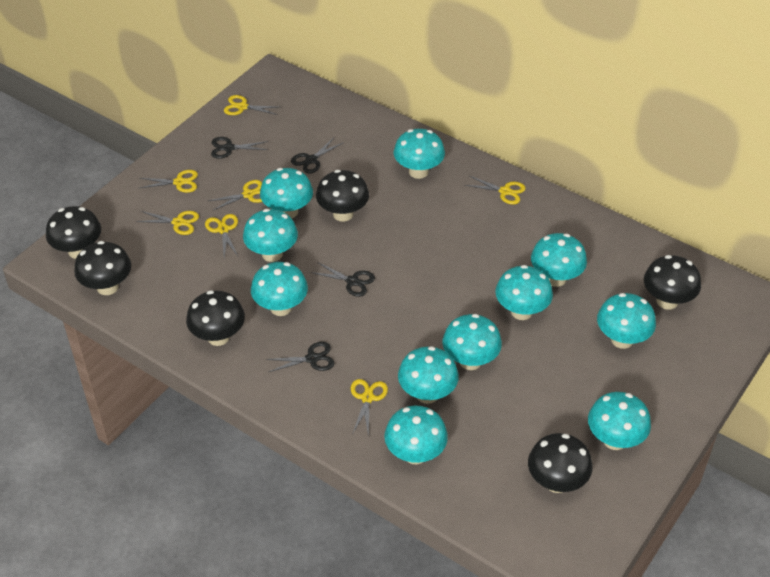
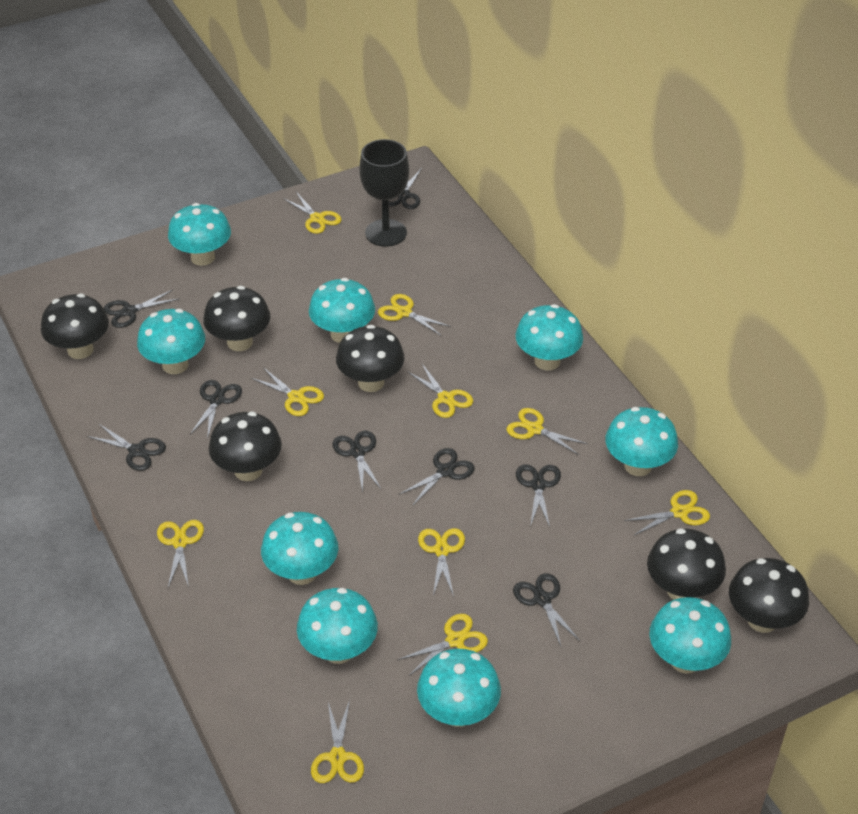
black goblet: 0 -> 1
black scissors: 4 -> 8
turquoise mushroom: 11 -> 9
yellow scissors: 7 -> 10

